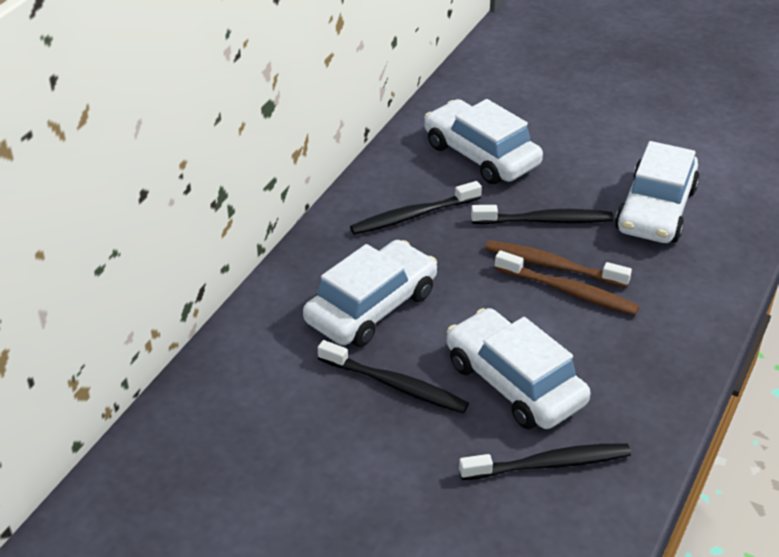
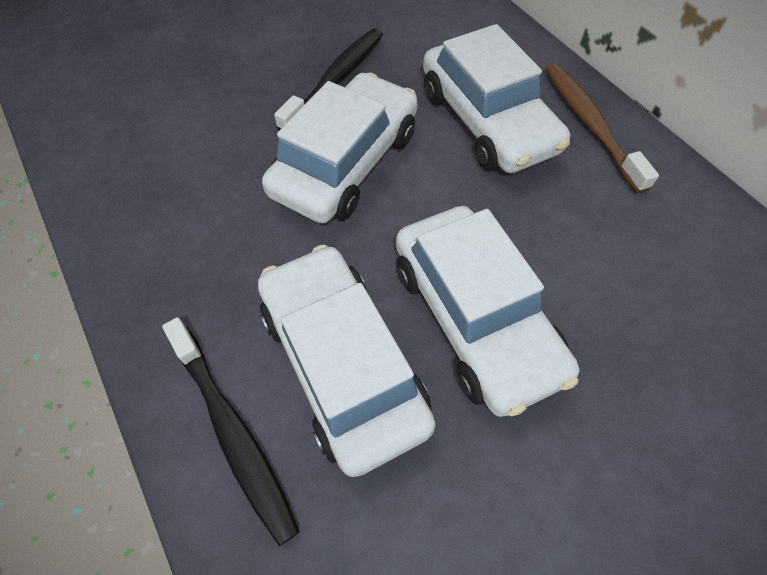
black toothbrush: 4 -> 2
brown toothbrush: 2 -> 1

